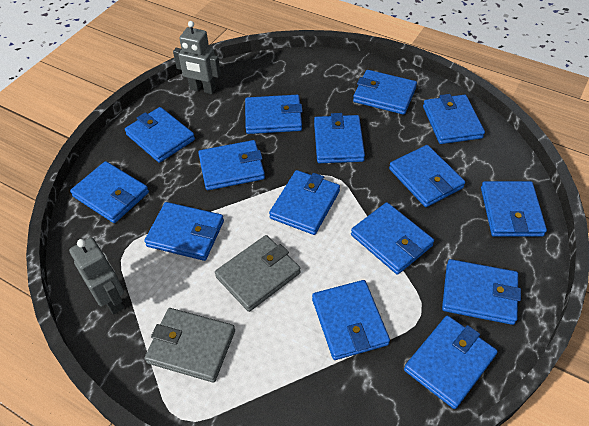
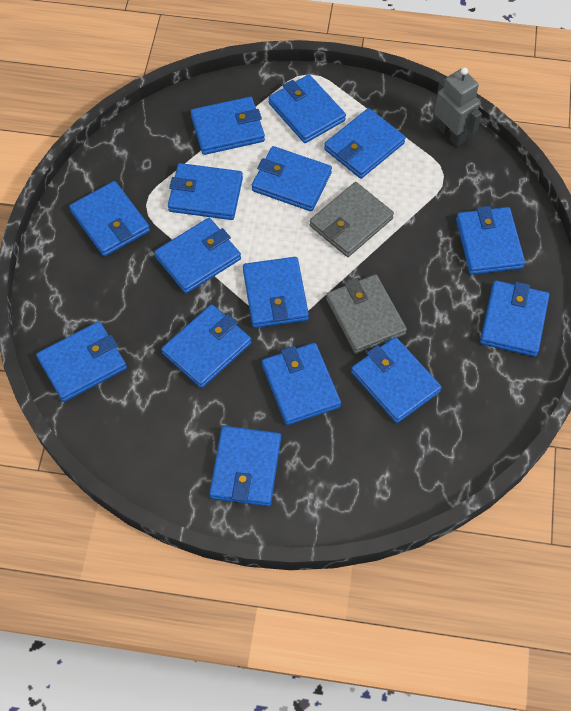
grey robot: 2 -> 1

